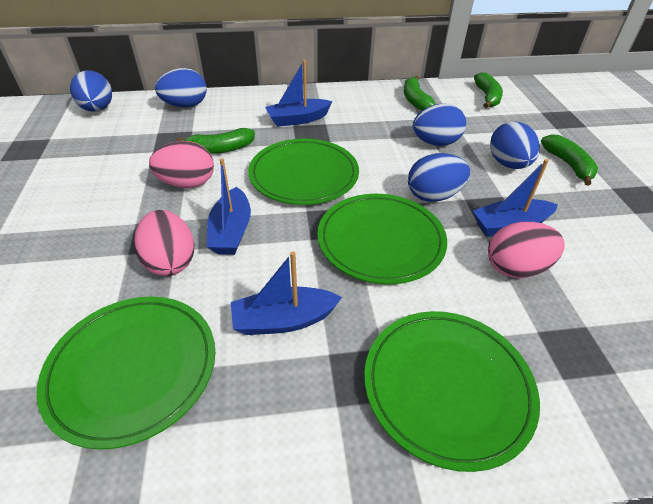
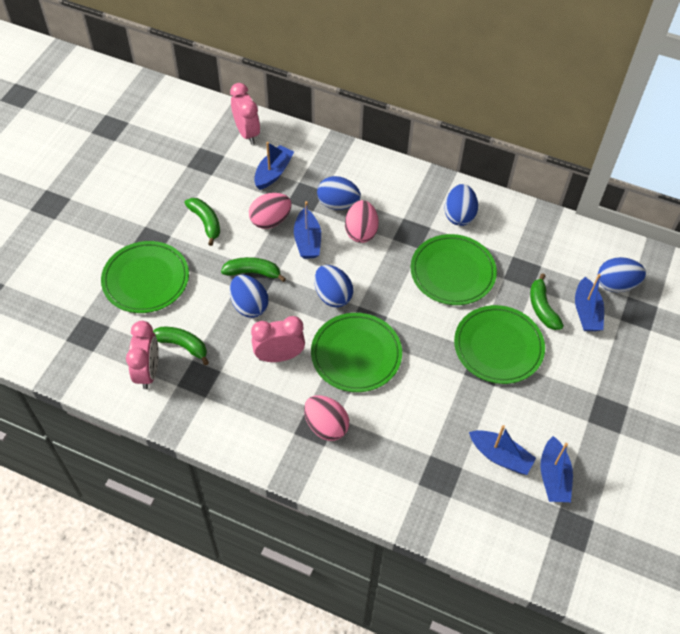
blue boat: 4 -> 5
pink clock: 0 -> 3

